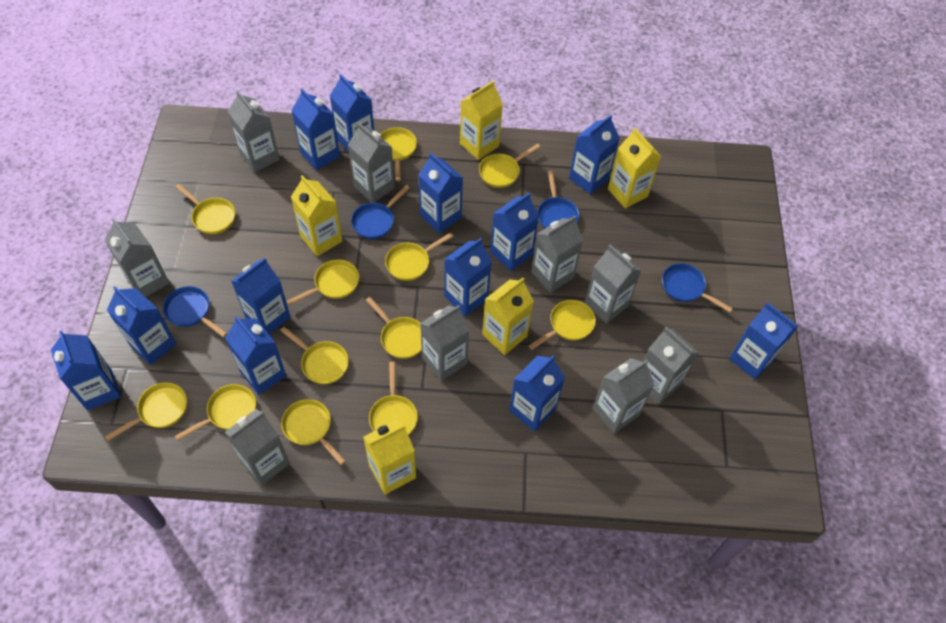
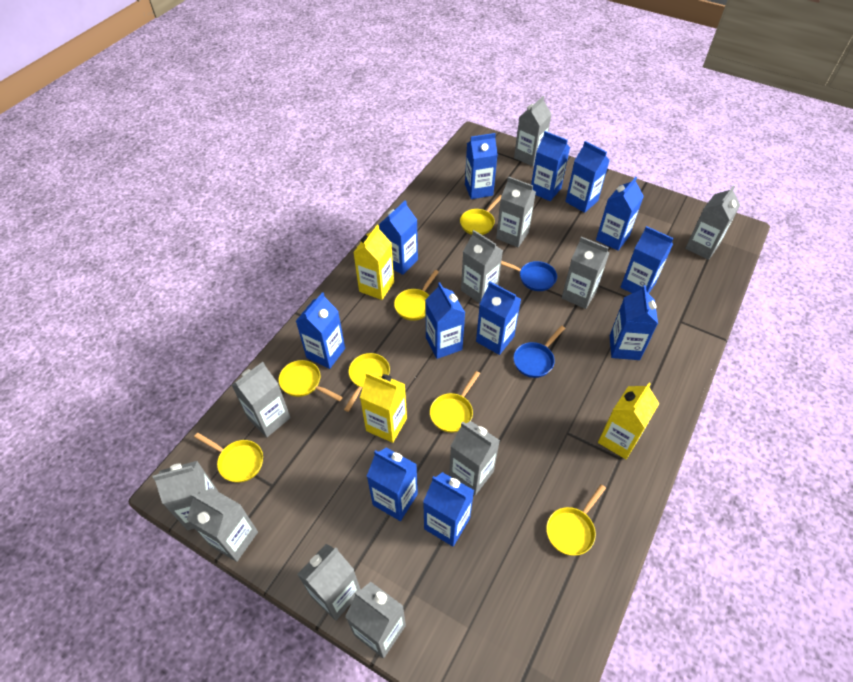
blue pan: 4 -> 2
grey carton: 9 -> 11
yellow carton: 5 -> 3
yellow pan: 12 -> 7

